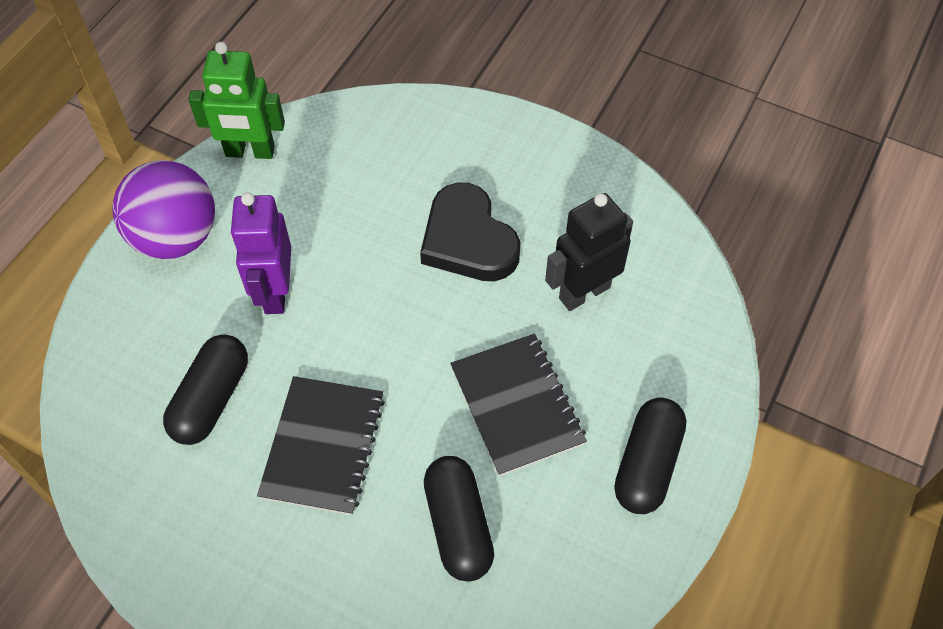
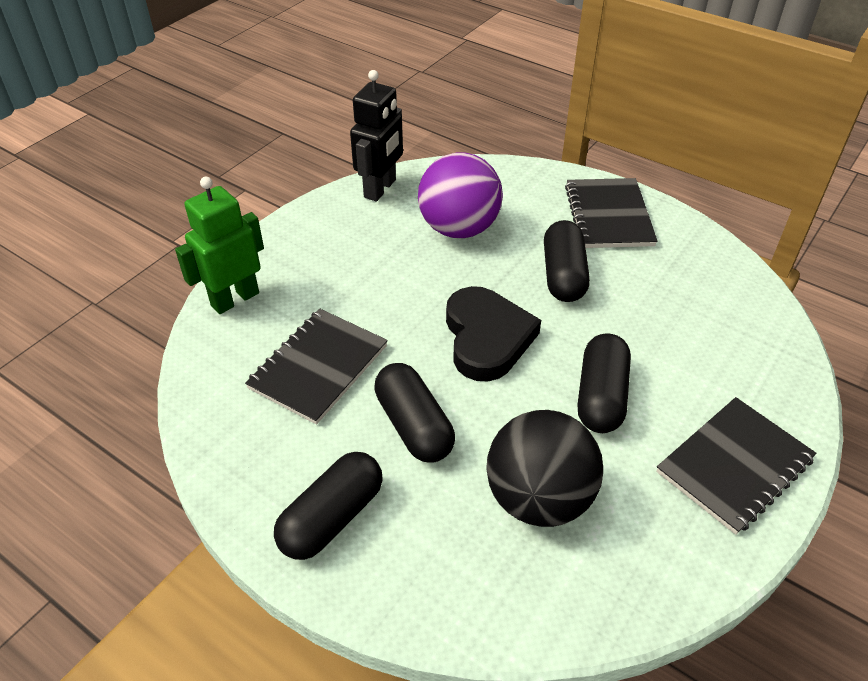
black ball: 0 -> 1
black capsule: 3 -> 4
black notebook: 2 -> 3
purple robot: 1 -> 0

